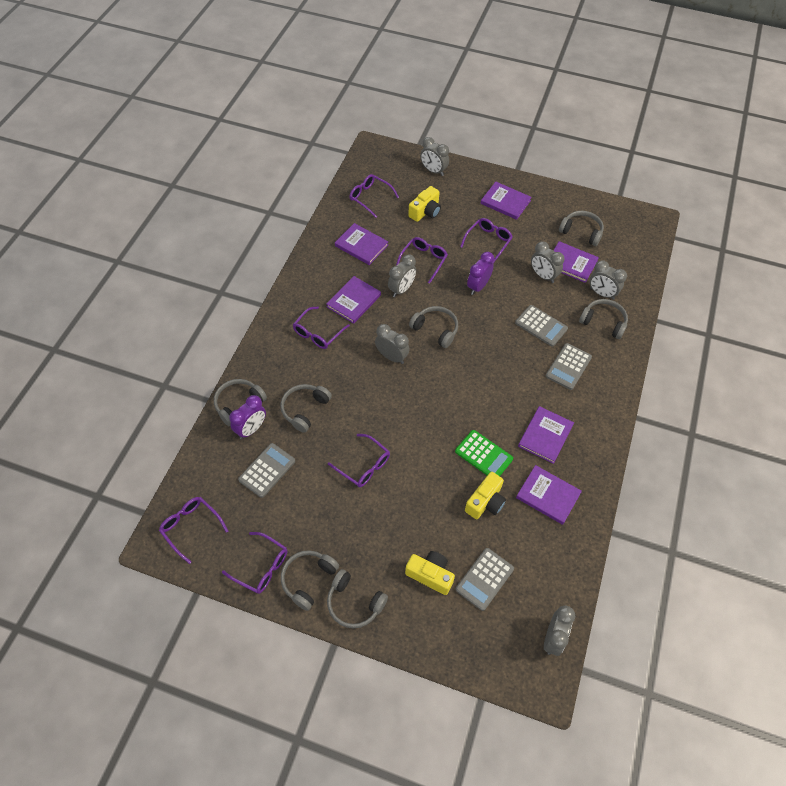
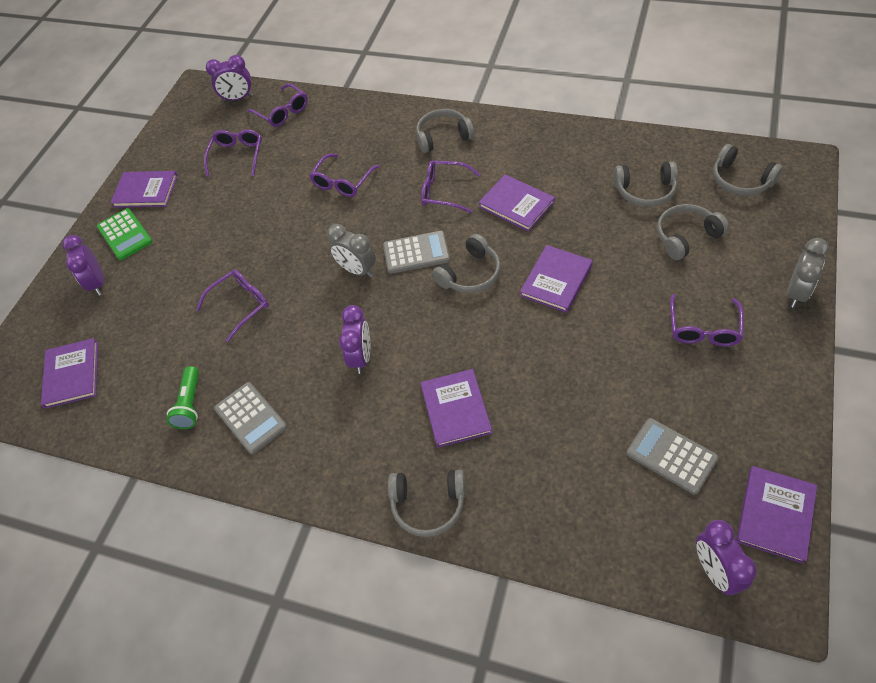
green flashlight: 0 -> 1
grey calculator: 4 -> 3
grey clock: 6 -> 2
grey headphones: 7 -> 6
purple clock: 2 -> 4
purple glasses: 7 -> 6
yellow camera: 3 -> 0

